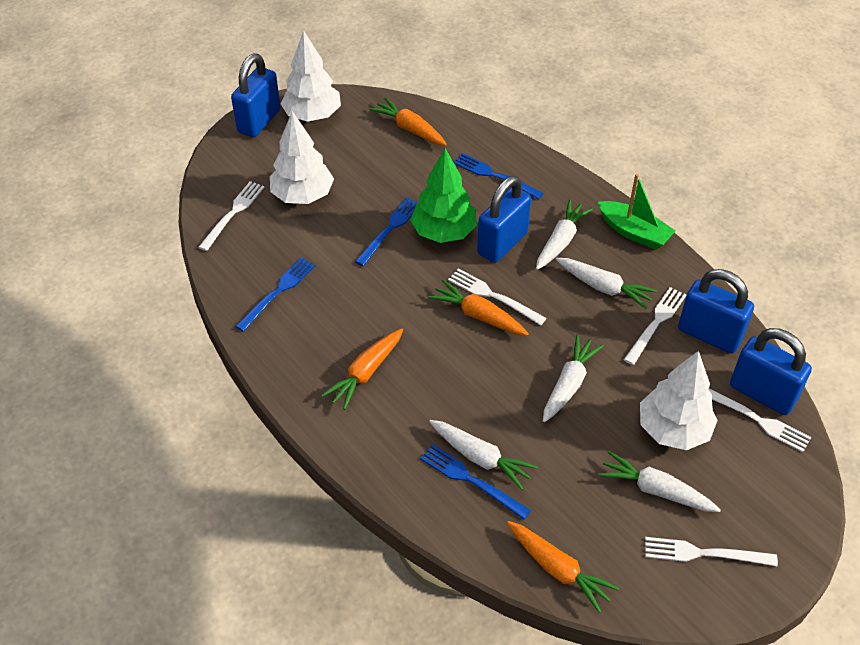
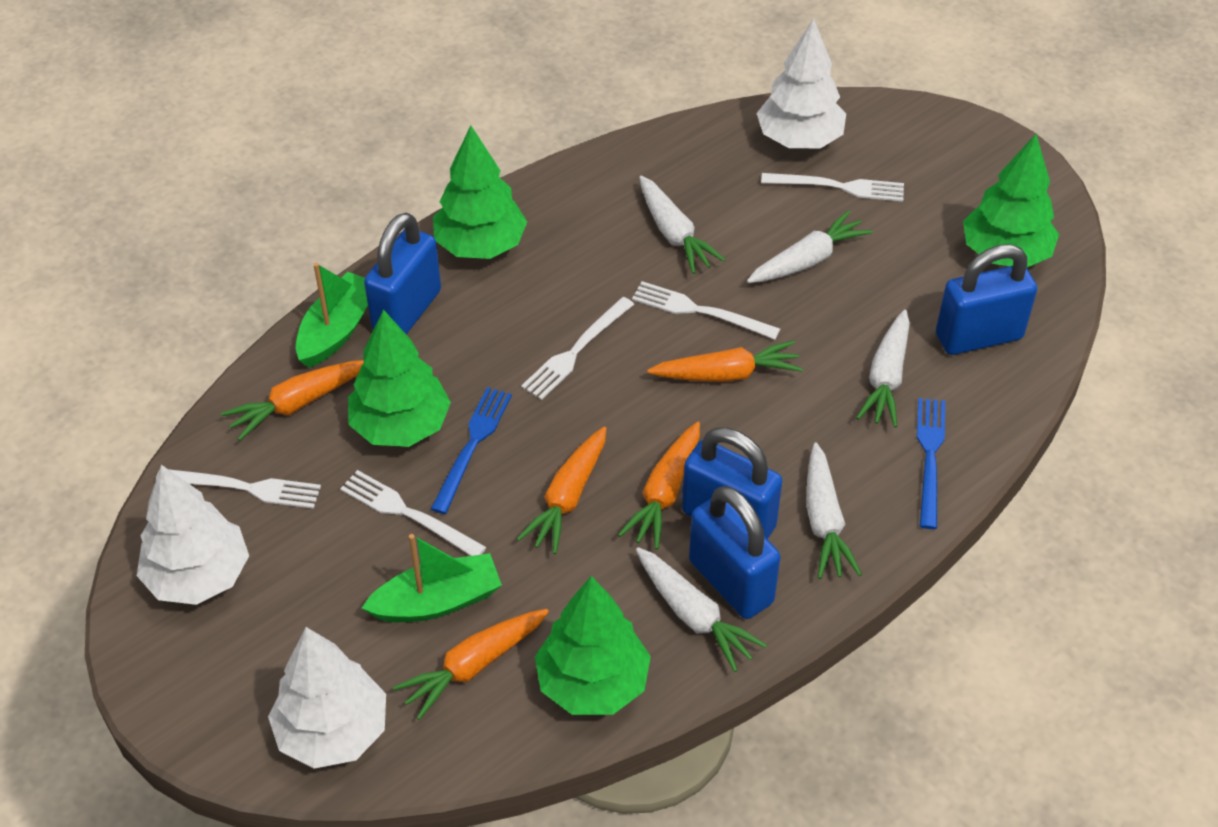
blue fork: 4 -> 2
green boat: 1 -> 2
green tree: 1 -> 4
orange carrot: 4 -> 5

